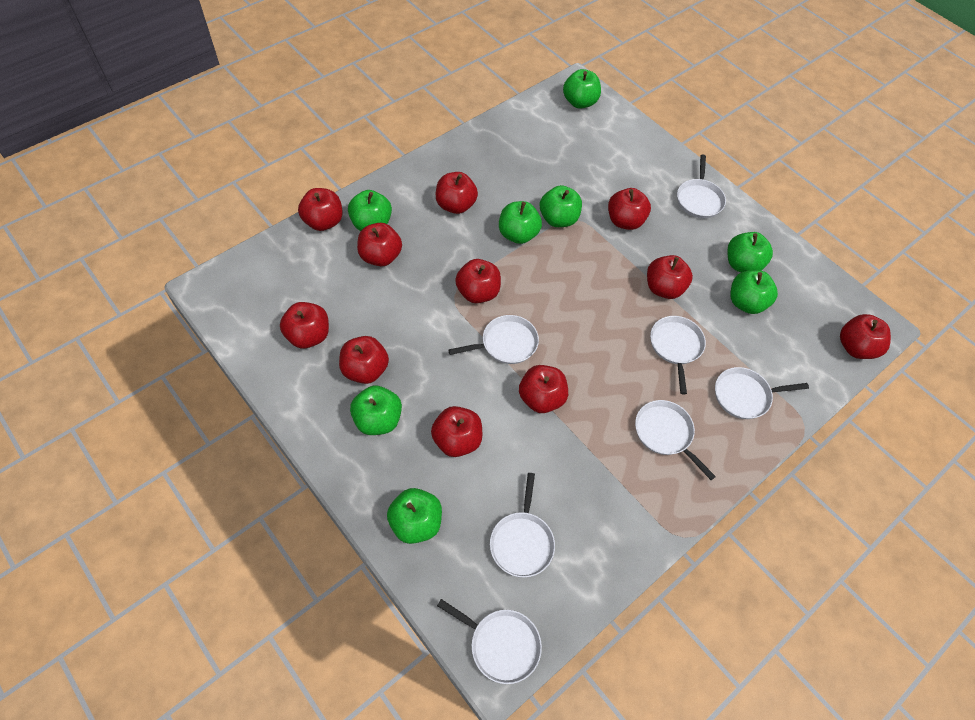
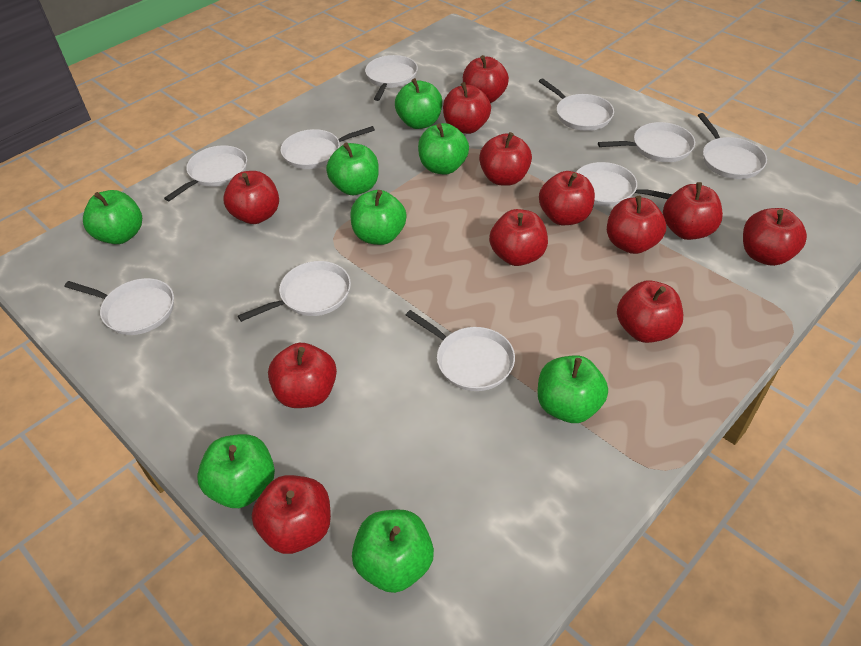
red apple: 11 -> 12
white pan: 7 -> 10

